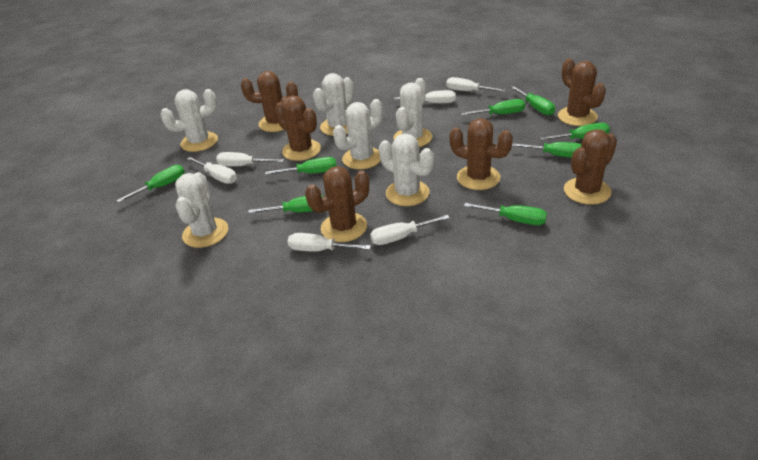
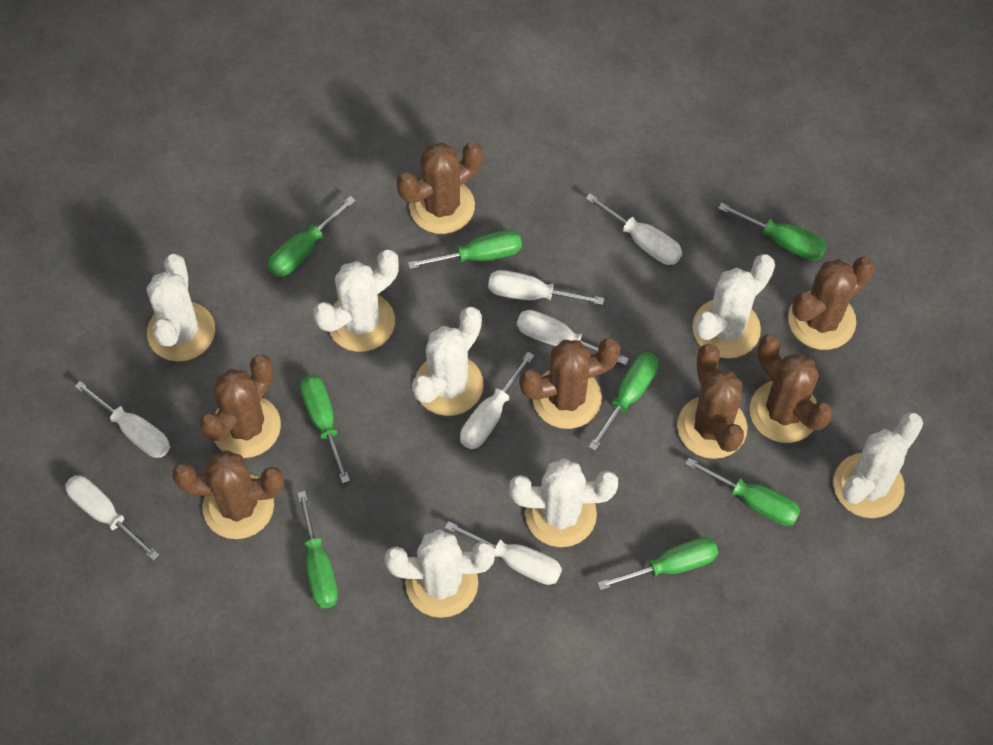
brown cactus: 6 -> 7
white cactus: 6 -> 7
white screwdriver: 6 -> 7

